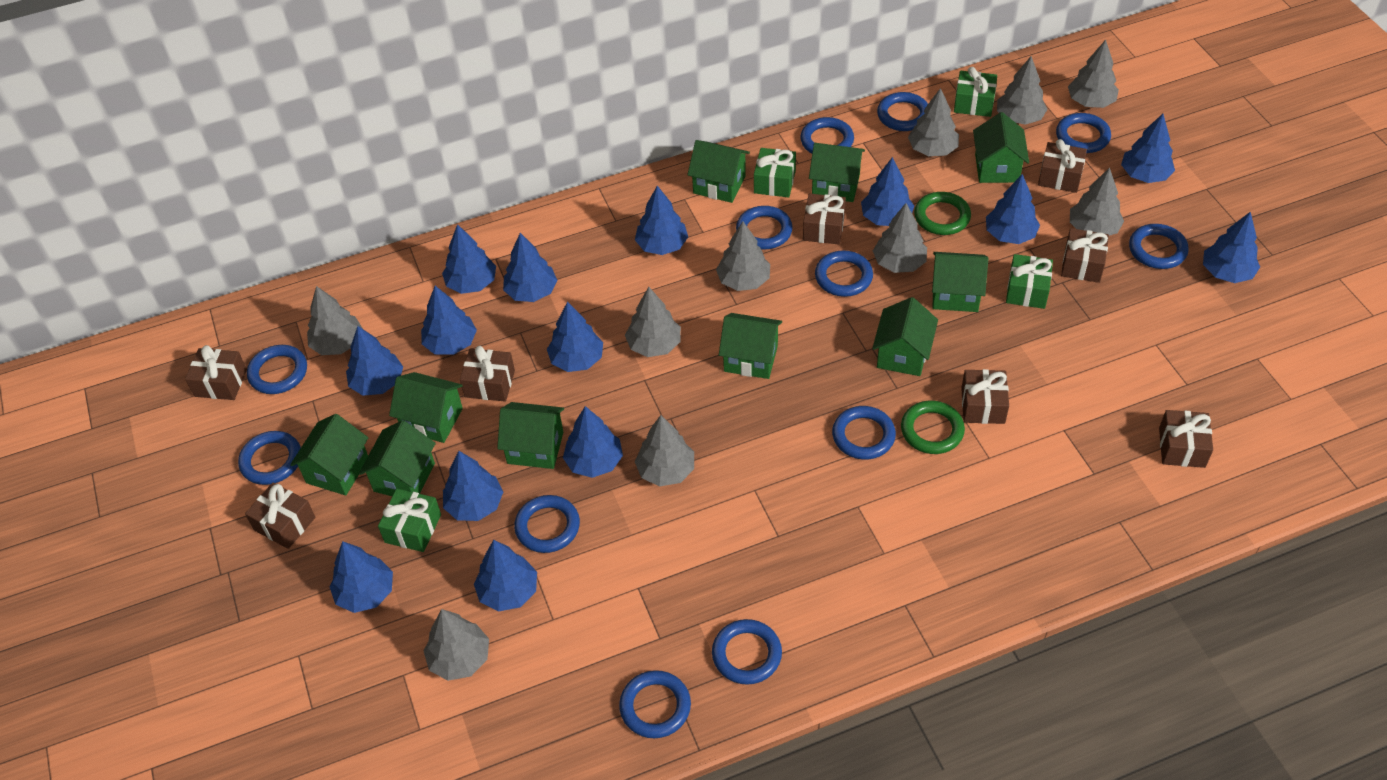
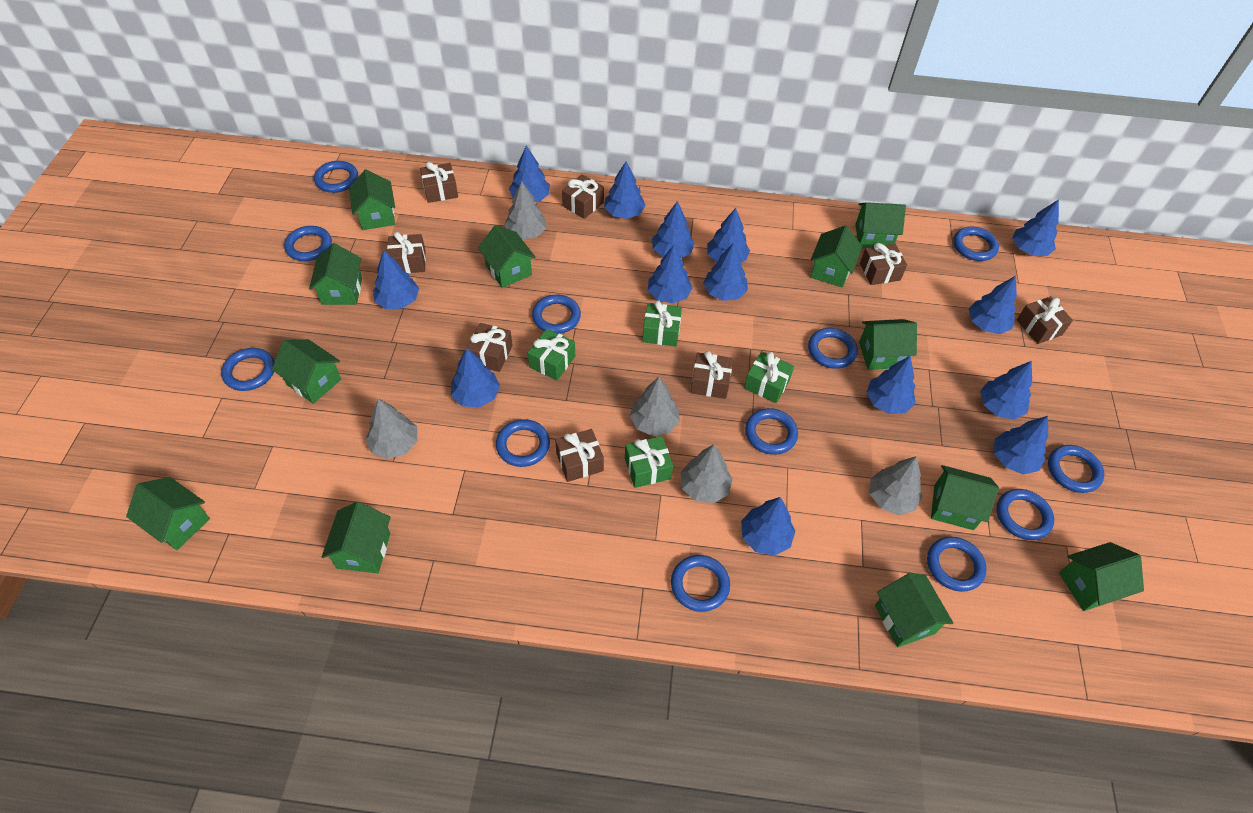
green house: 10 -> 12
green ring: 2 -> 0
grey tree: 10 -> 5

